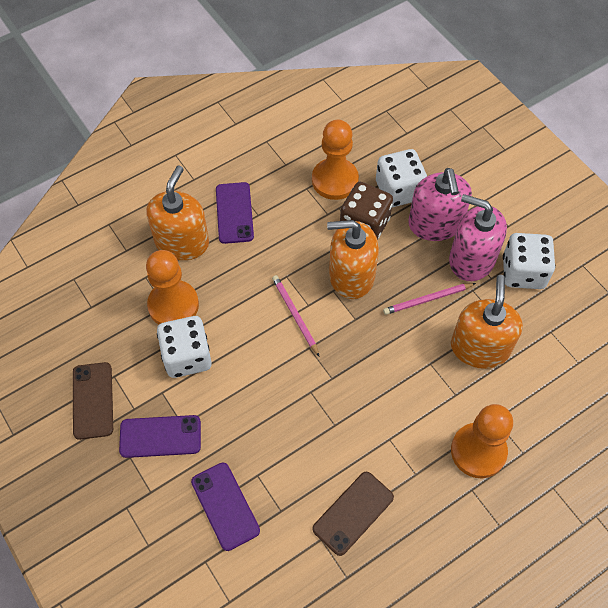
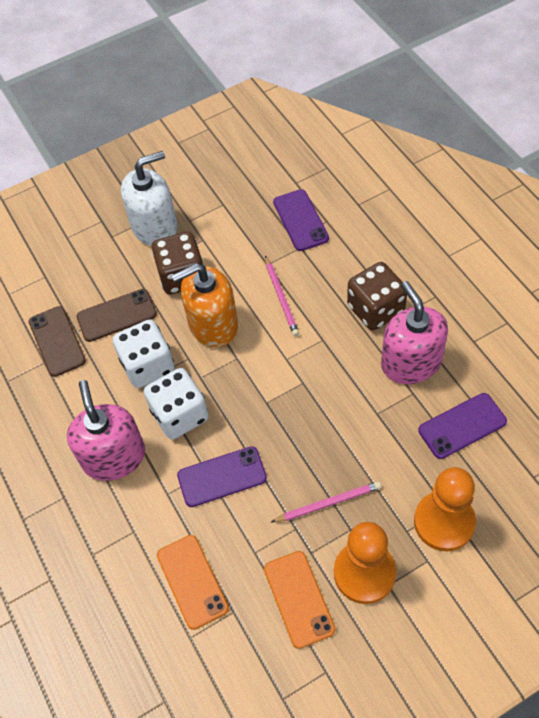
brown dice: 1 -> 2
orange pawn: 3 -> 2
orange phone: 0 -> 2
orange soap dispenser: 3 -> 1
white dice: 3 -> 2
white soap dispenser: 0 -> 1

